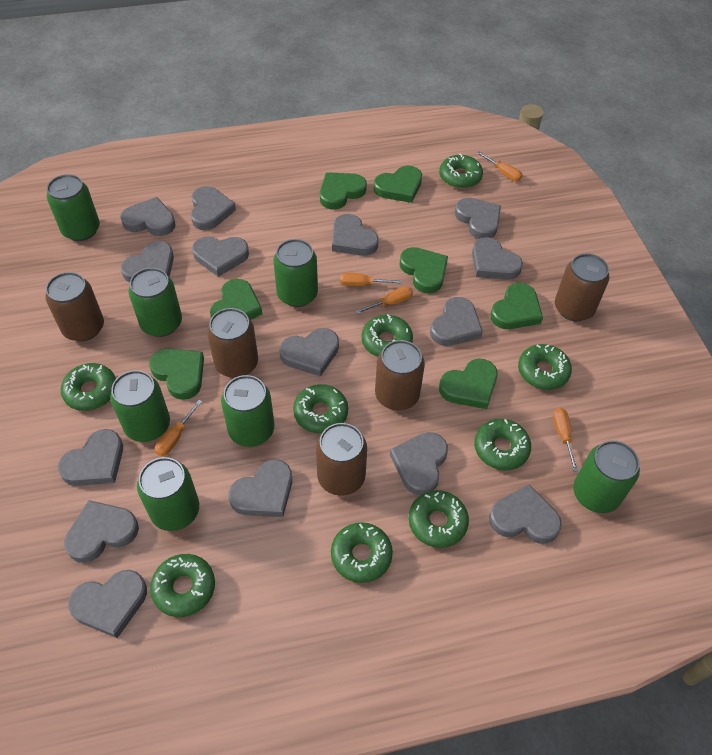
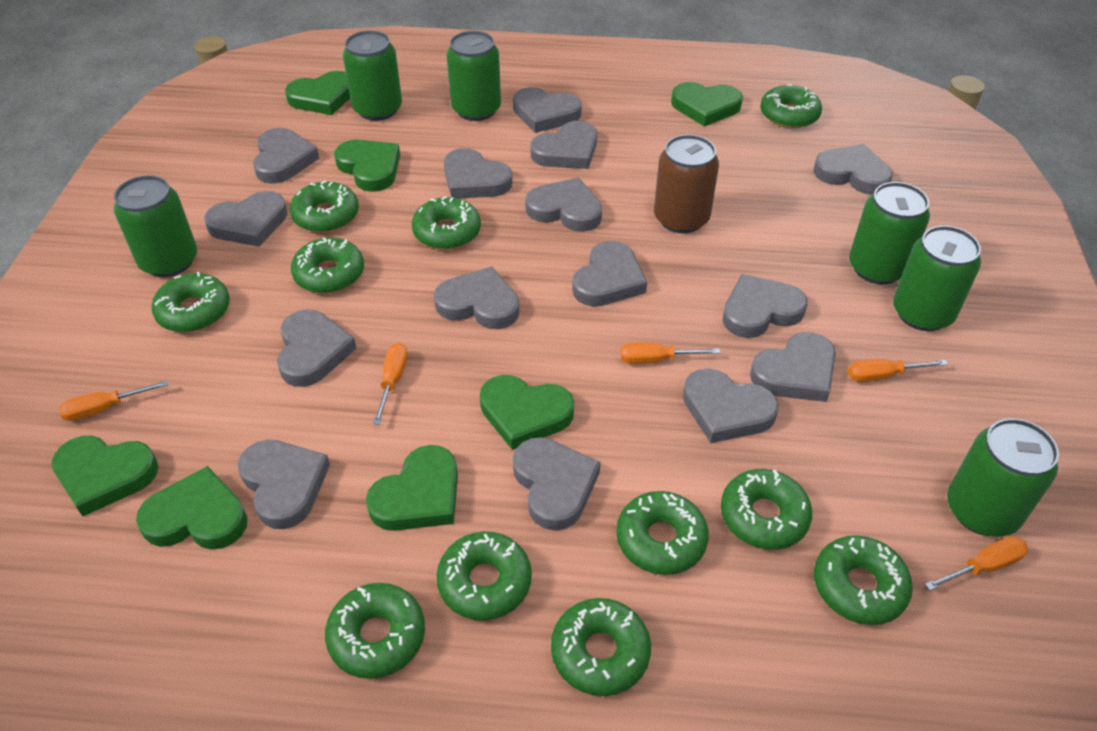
brown can: 5 -> 1
green can: 7 -> 6
green donut: 9 -> 11

